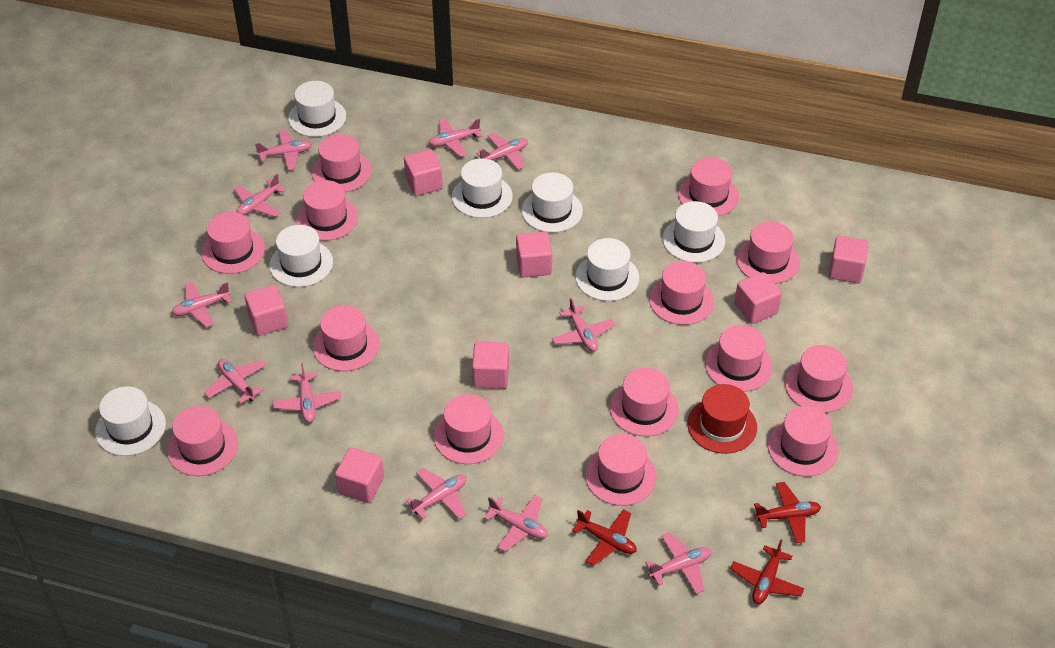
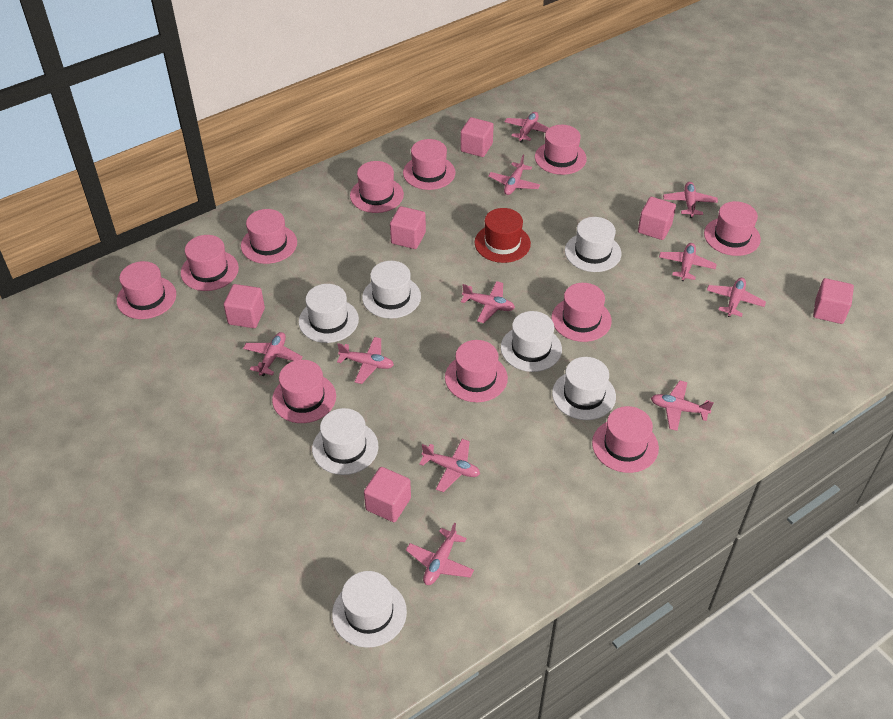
pink cube: 7 -> 6
pink hat: 14 -> 11
red plane: 3 -> 0

